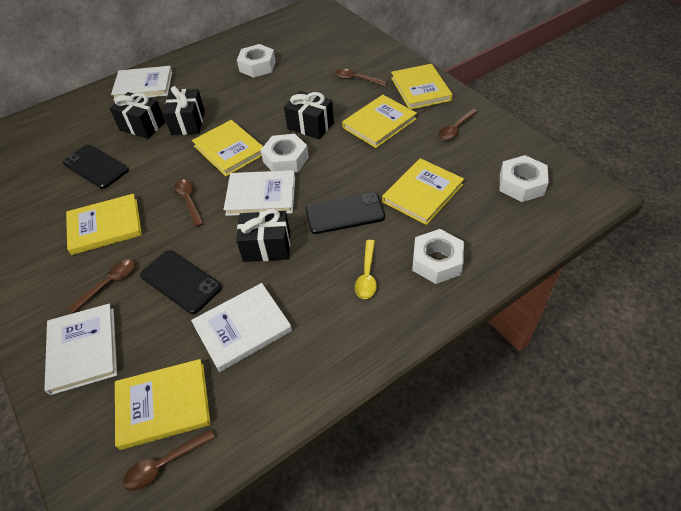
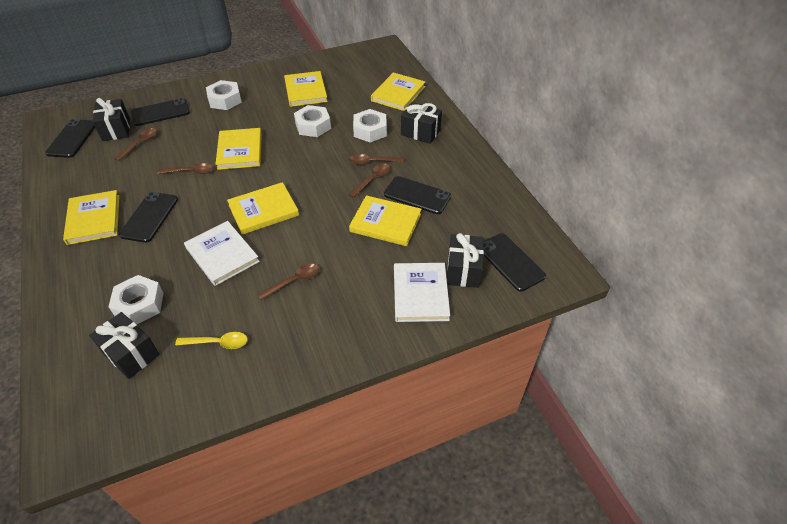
black phone: 3 -> 5
white book: 4 -> 2

